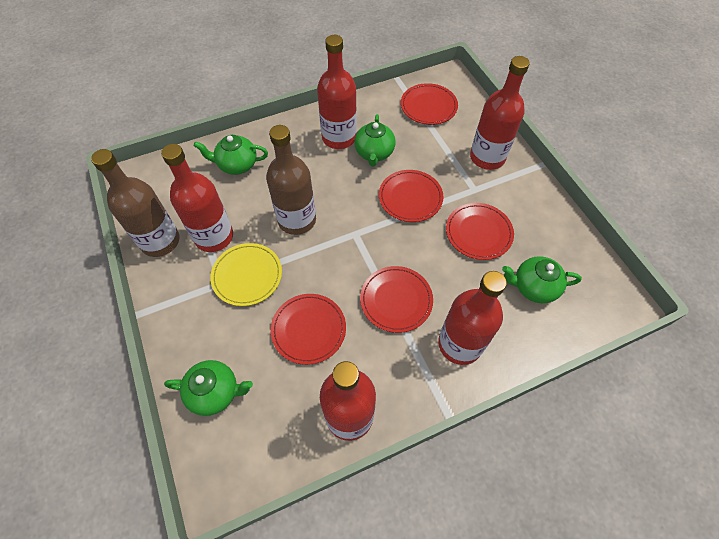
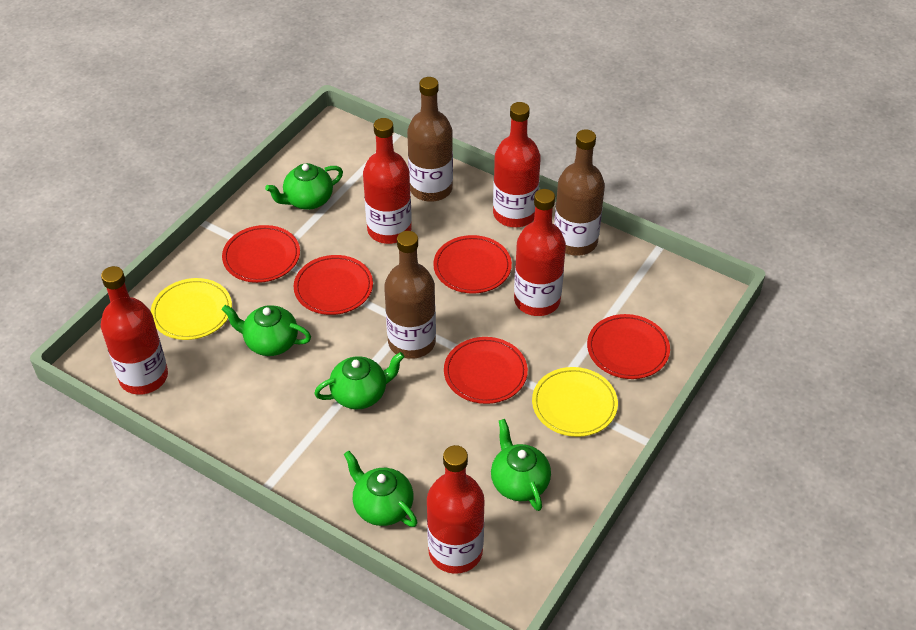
brown bottle: 2 -> 3
green teapot: 4 -> 5
yellow plate: 1 -> 2

